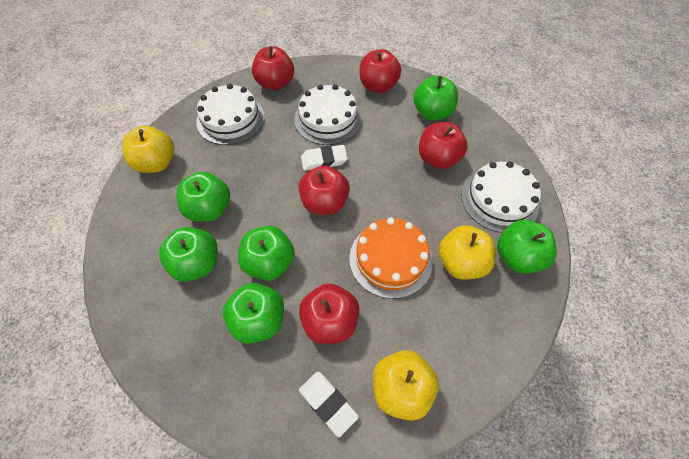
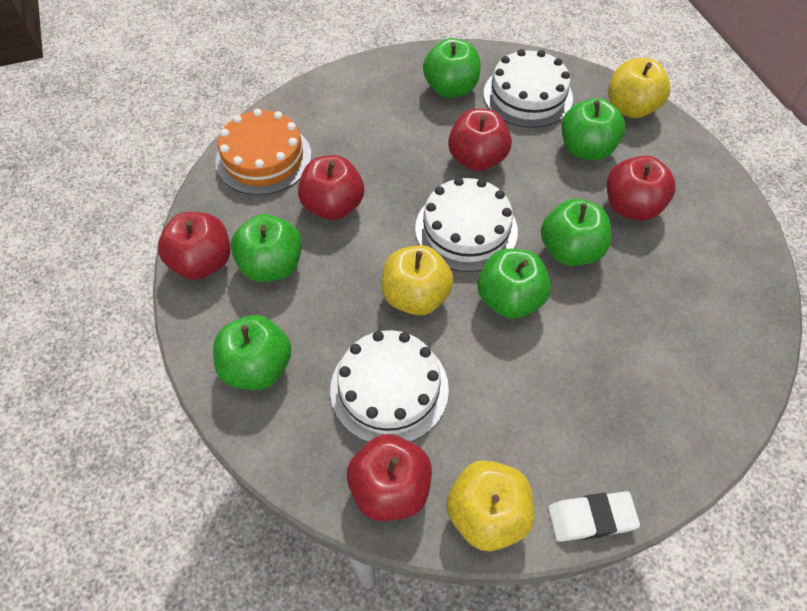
white eraser: 2 -> 1

